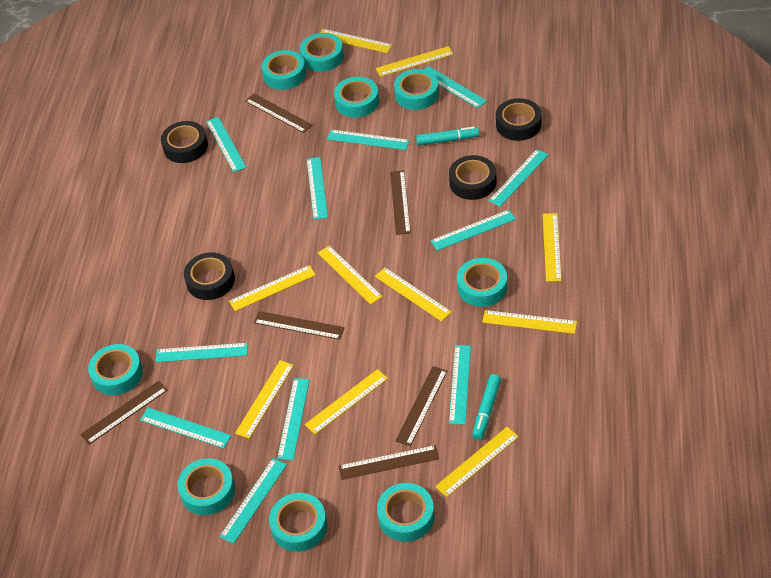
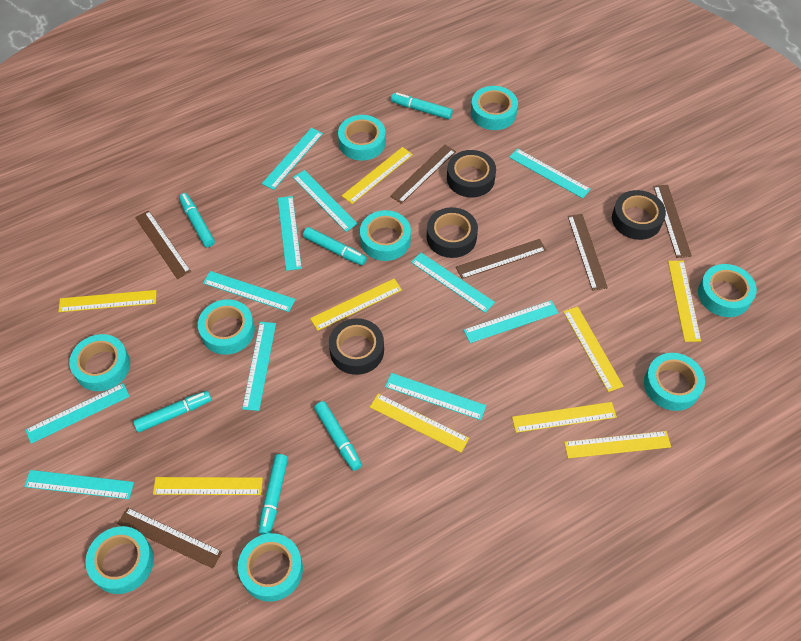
turquoise marker: 2 -> 6
yellow ruler: 10 -> 9

